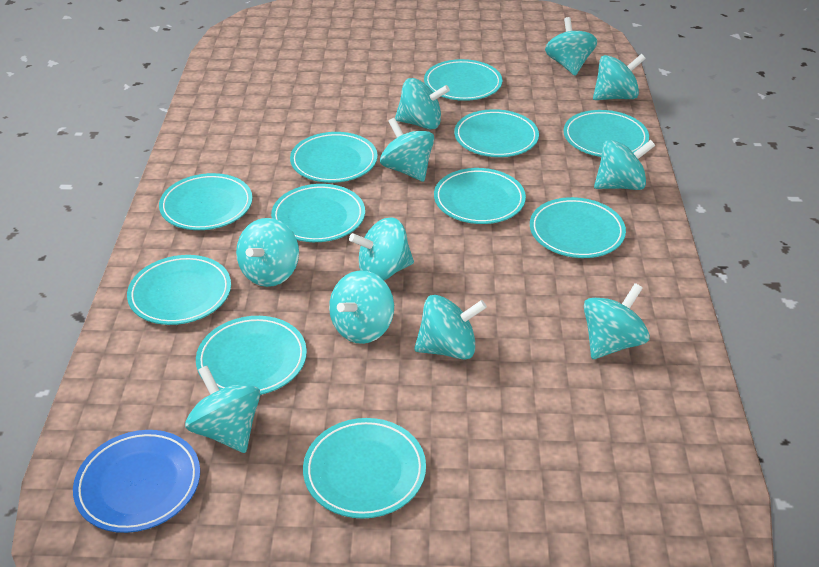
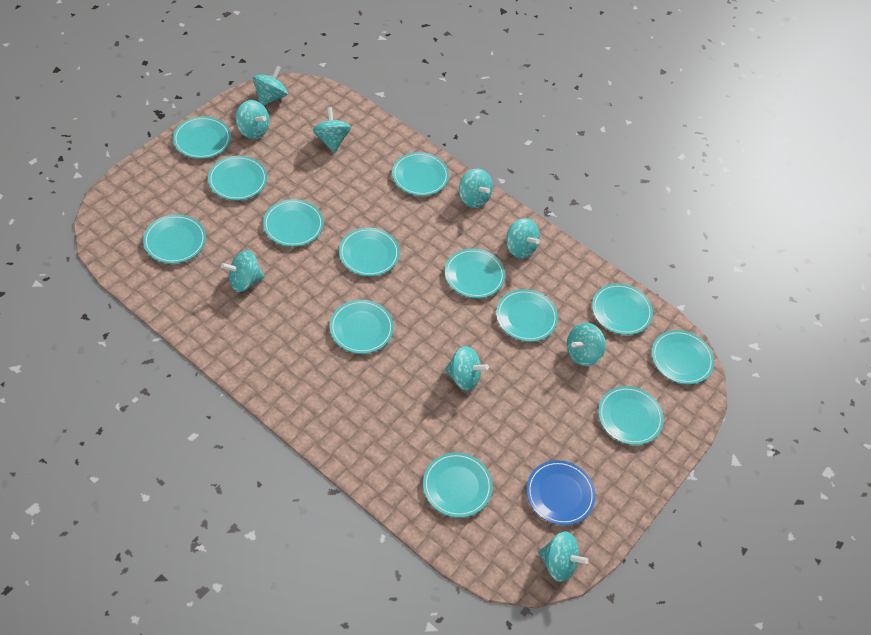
turquoise plate: 11 -> 13
turquoise spinning top: 11 -> 9

